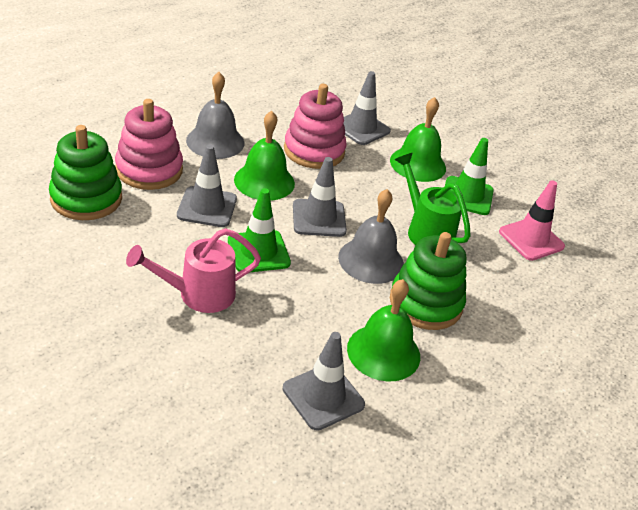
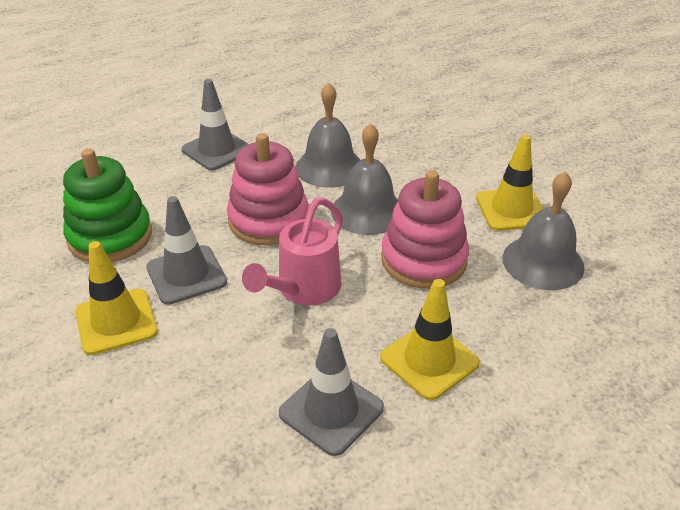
green bell: 3 -> 0
green stacking toy: 2 -> 1
green traffic cone: 2 -> 0
green watering can: 1 -> 0
grey bell: 2 -> 3
grey traffic cone: 4 -> 3
pink traffic cone: 1 -> 0
yellow traffic cone: 0 -> 3

